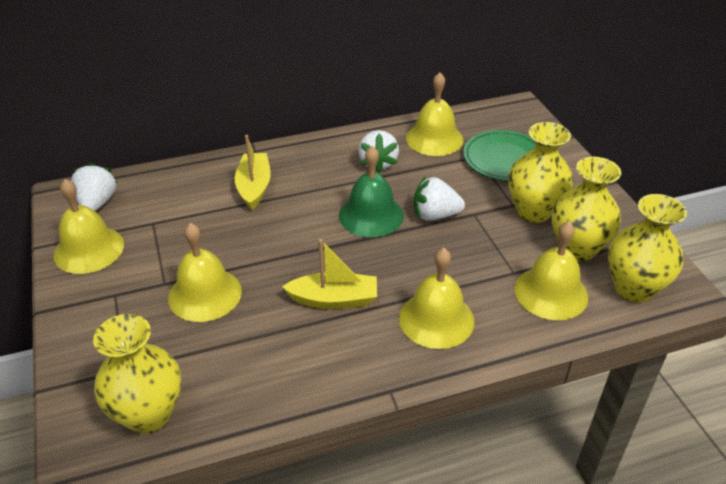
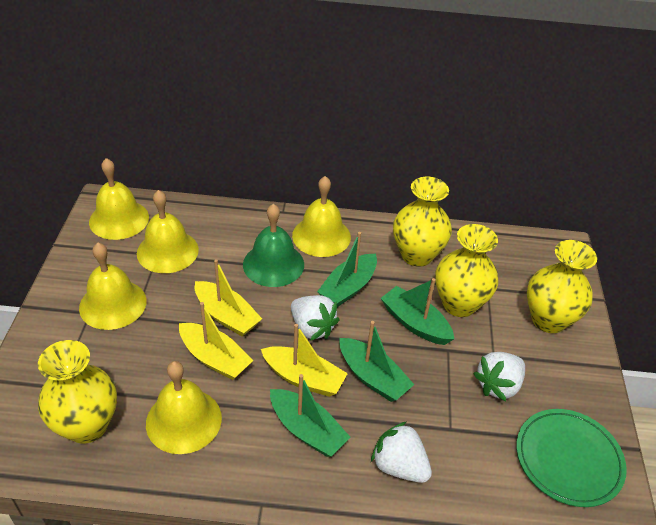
green boat: 0 -> 4
yellow boat: 2 -> 3

